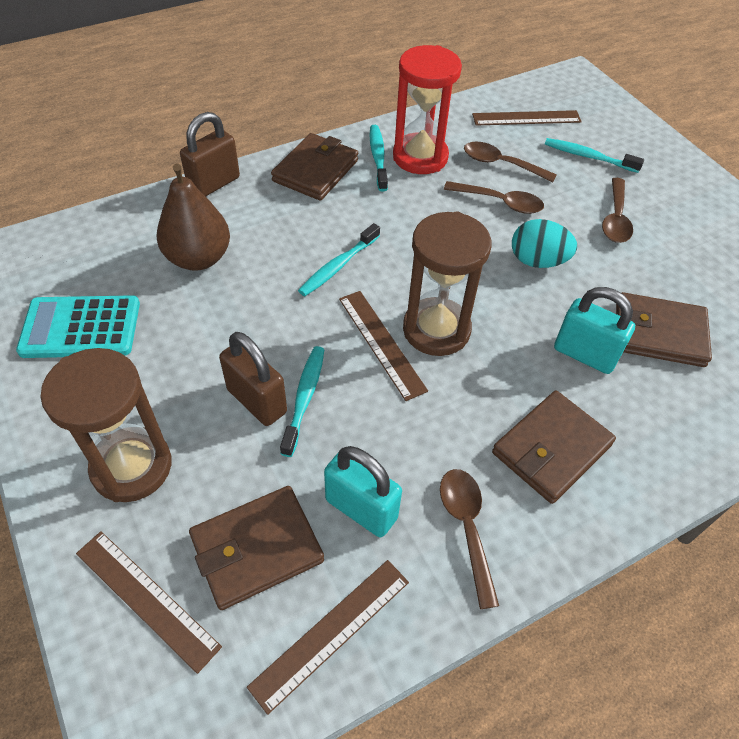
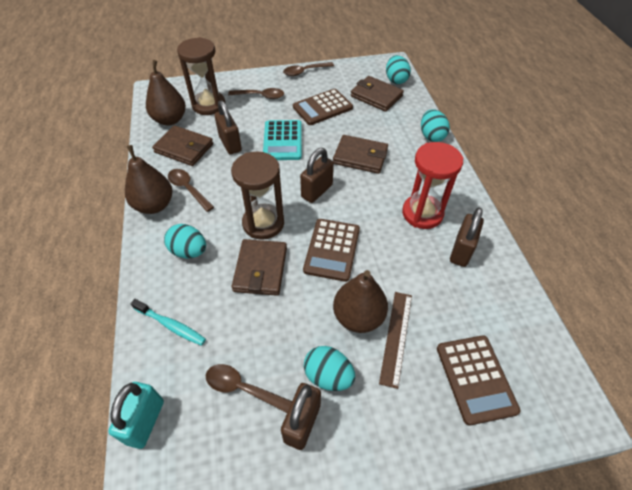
brown calculator: 0 -> 3
brown padlock: 2 -> 4
brown pear: 1 -> 3
brown ruler: 4 -> 1
turquoise egg: 1 -> 4
turquoise padlock: 2 -> 1
turquoise toothbrush: 4 -> 1

